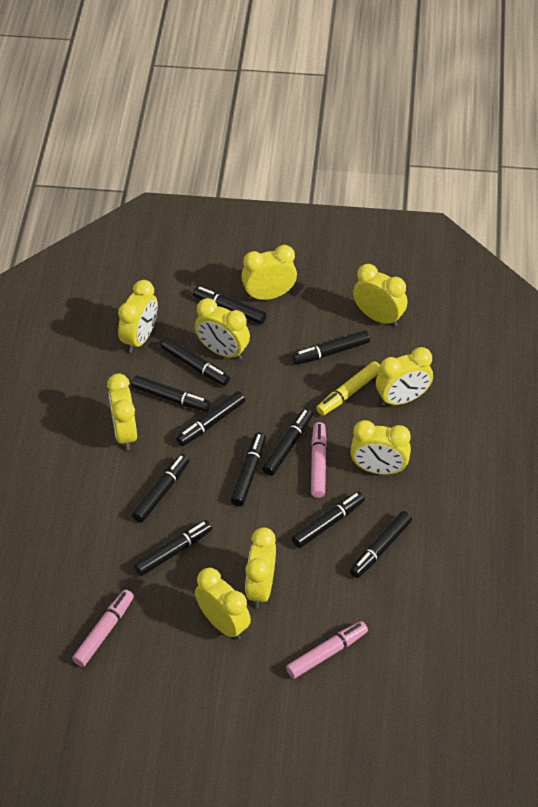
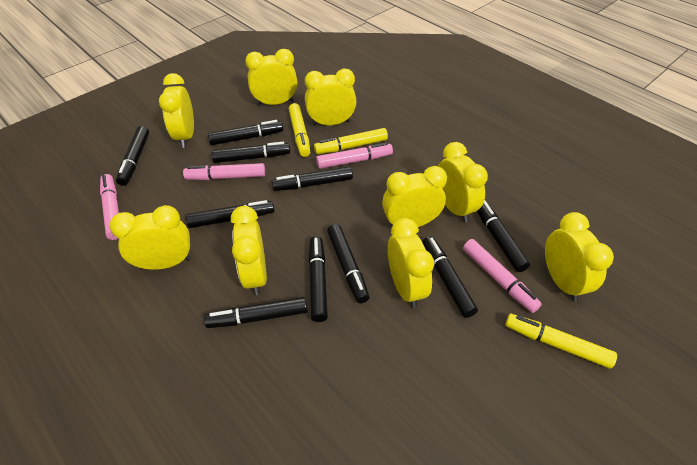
black marker: 11 -> 10
pink marker: 3 -> 4
yellow marker: 1 -> 3

